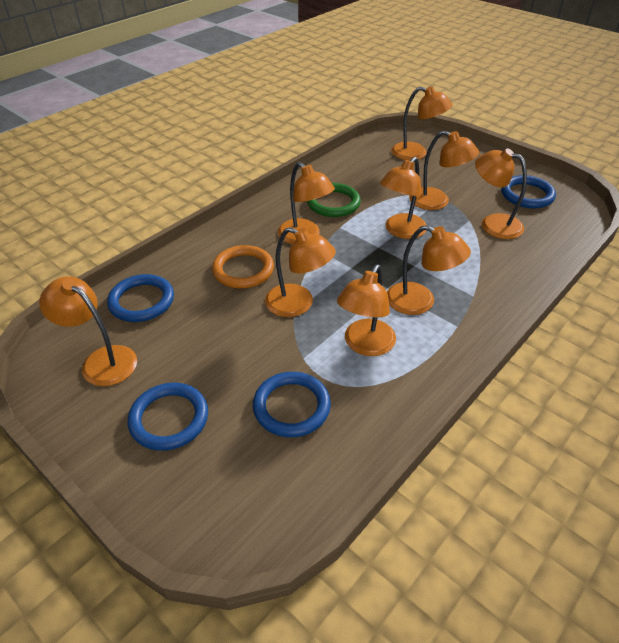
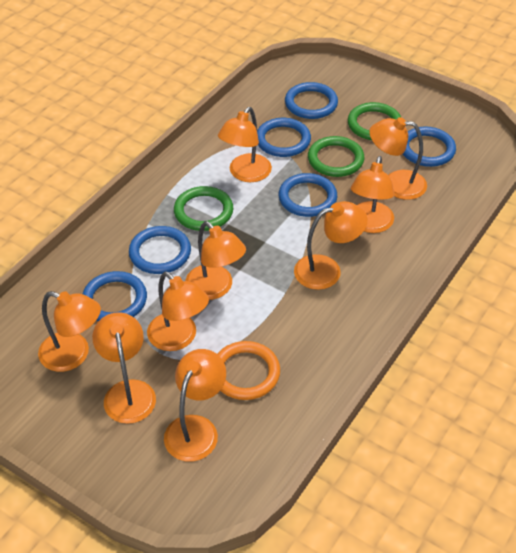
blue ring: 4 -> 6
green ring: 1 -> 3

